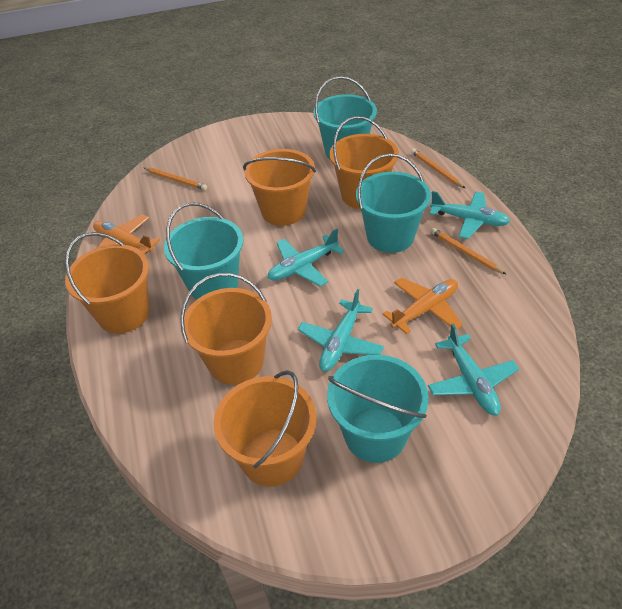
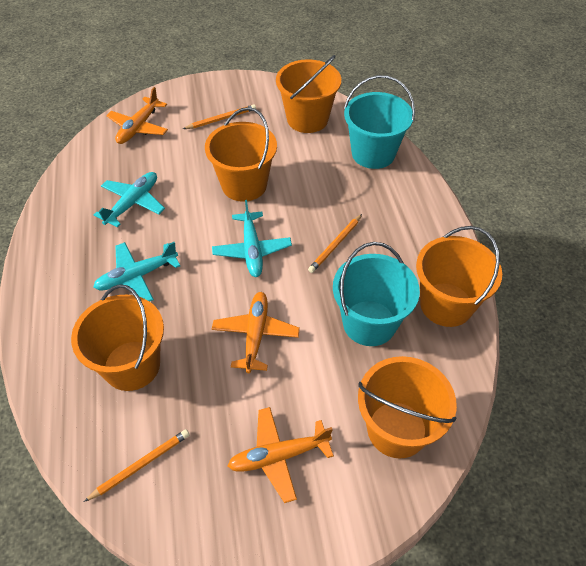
orange plane: 2 -> 3
turquoise bucket: 4 -> 2
turquoise plane: 4 -> 3

